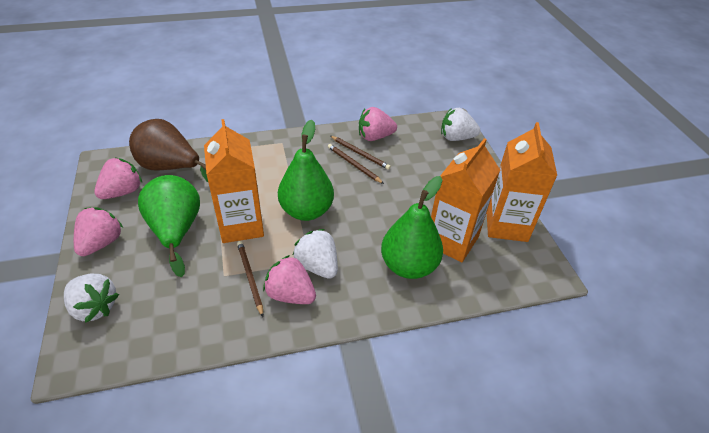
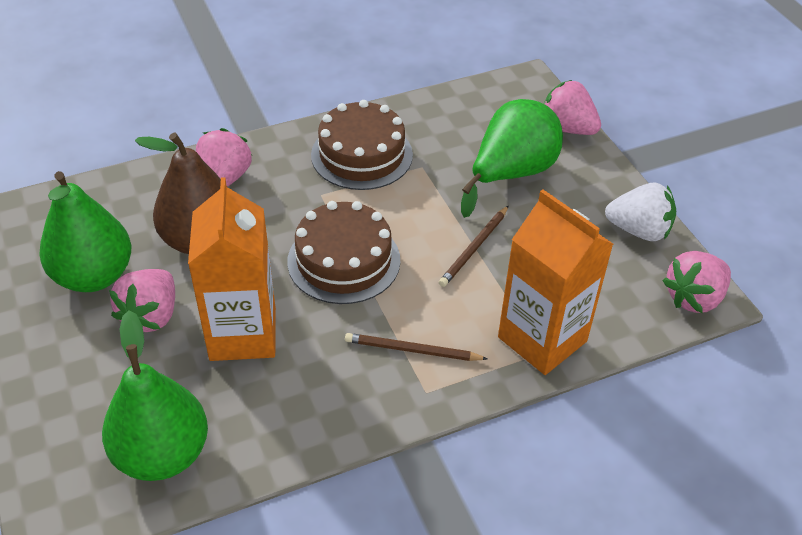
brown cake: 0 -> 2
brown pencil: 3 -> 2
orange carton: 3 -> 2
white strawberry: 3 -> 1

